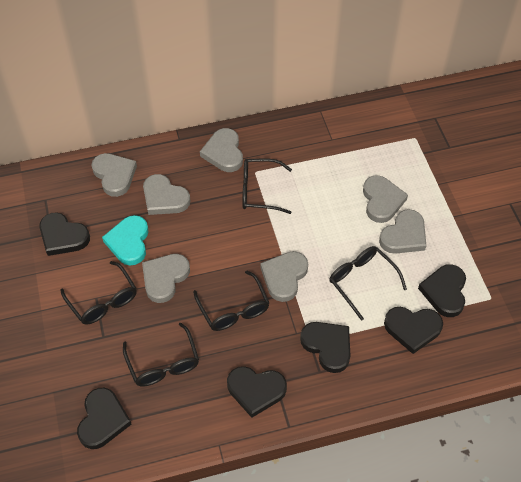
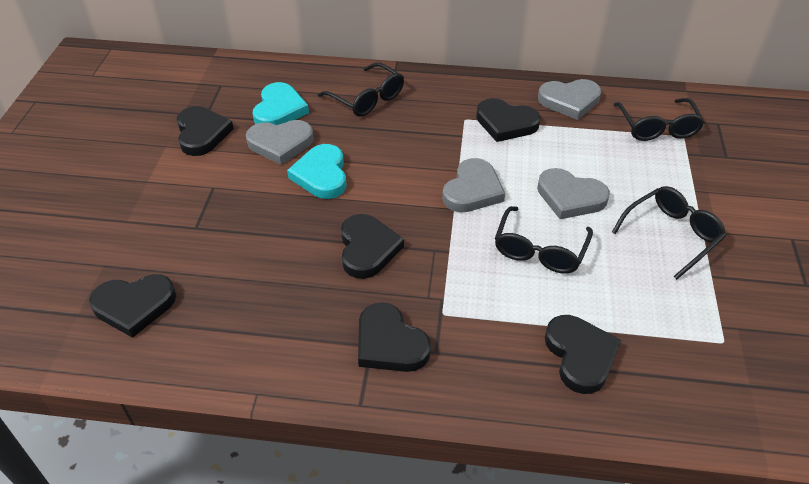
black glasses: 5 -> 4
grey heart: 7 -> 4
turquoise heart: 1 -> 2

